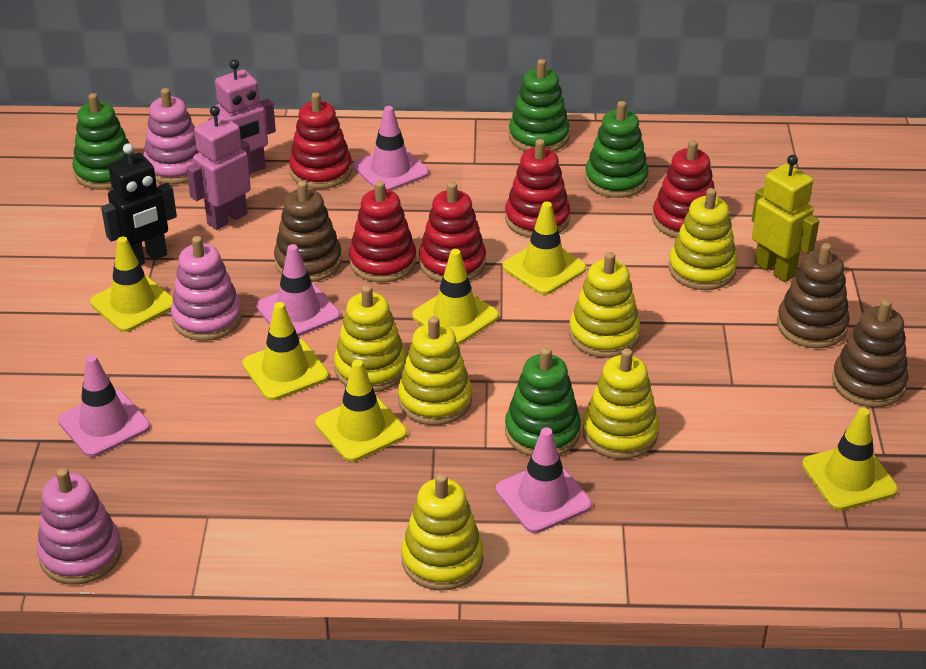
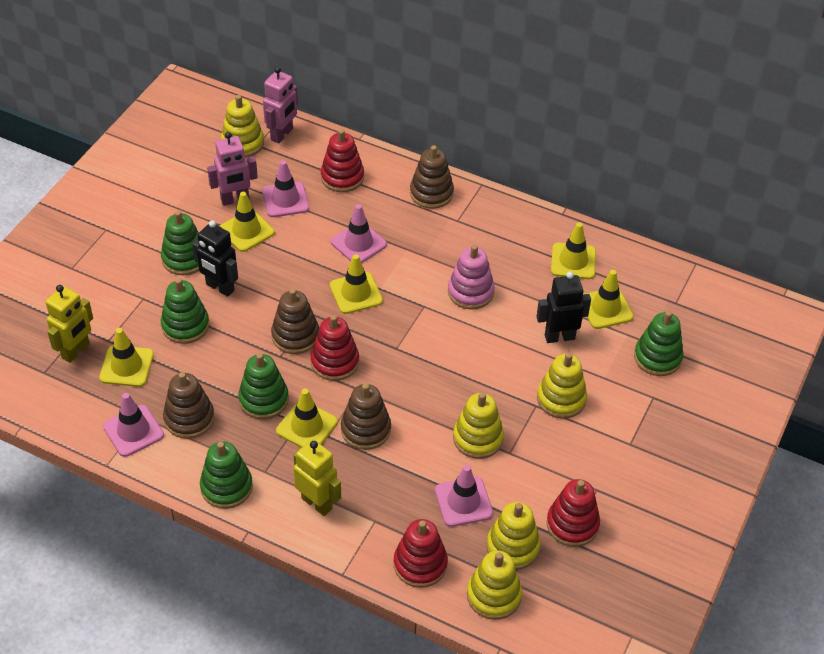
black robot: 1 -> 2
brown stacking toy: 3 -> 4
green stacking toy: 4 -> 5
pink stacking toy: 3 -> 1
red stacking toy: 5 -> 4
yellow robot: 1 -> 2
yellow stacking toy: 6 -> 5

